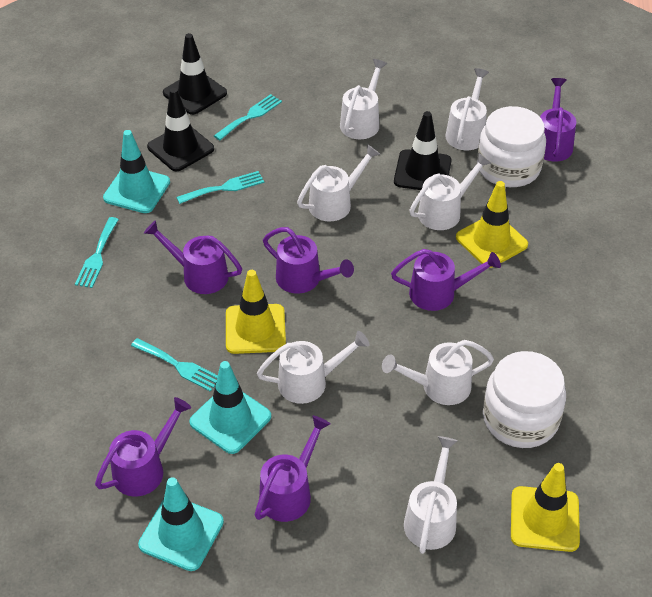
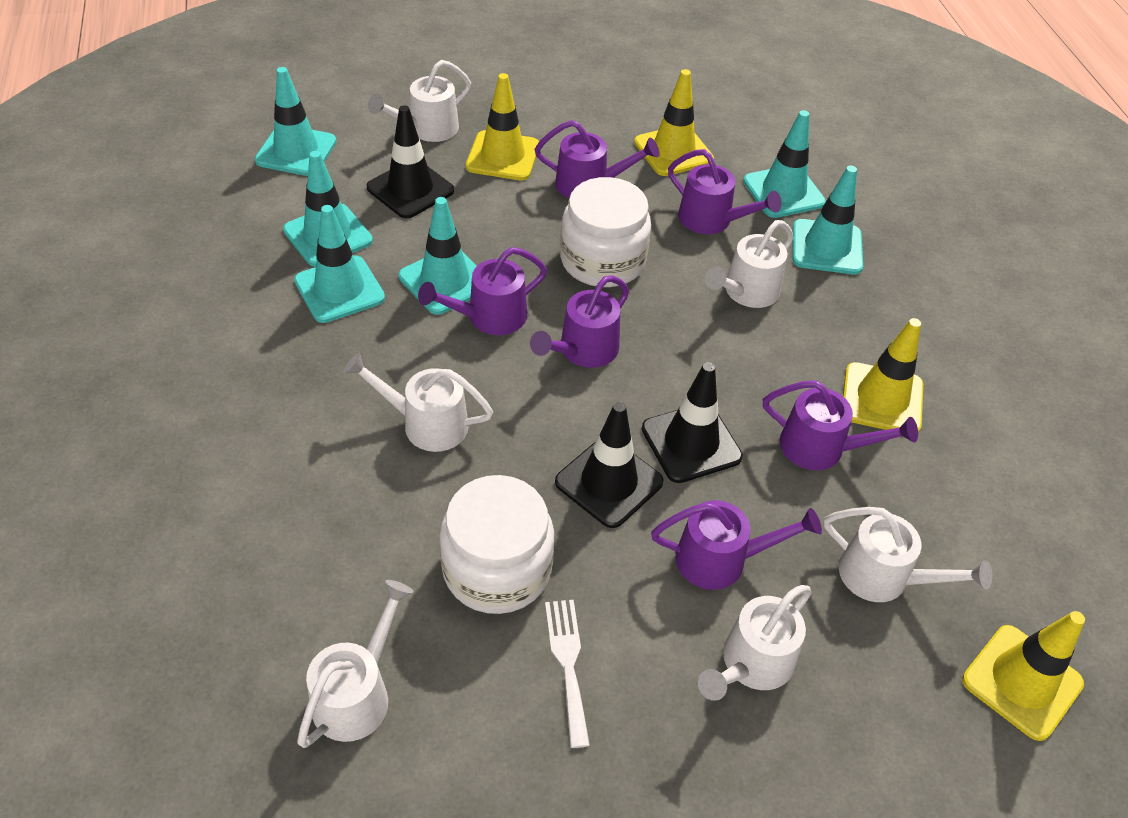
turquoise fork: 4 -> 0
turquoise traffic cone: 3 -> 6
white fork: 0 -> 1
white watering can: 7 -> 6
yellow traffic cone: 3 -> 4

